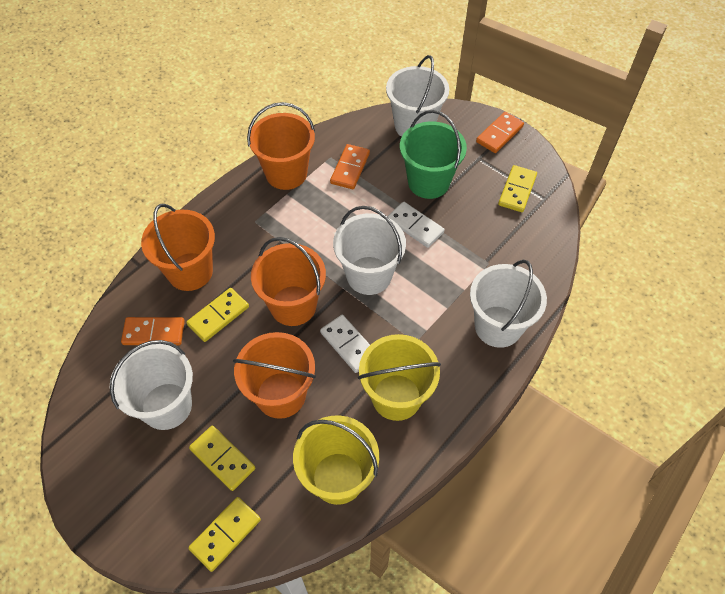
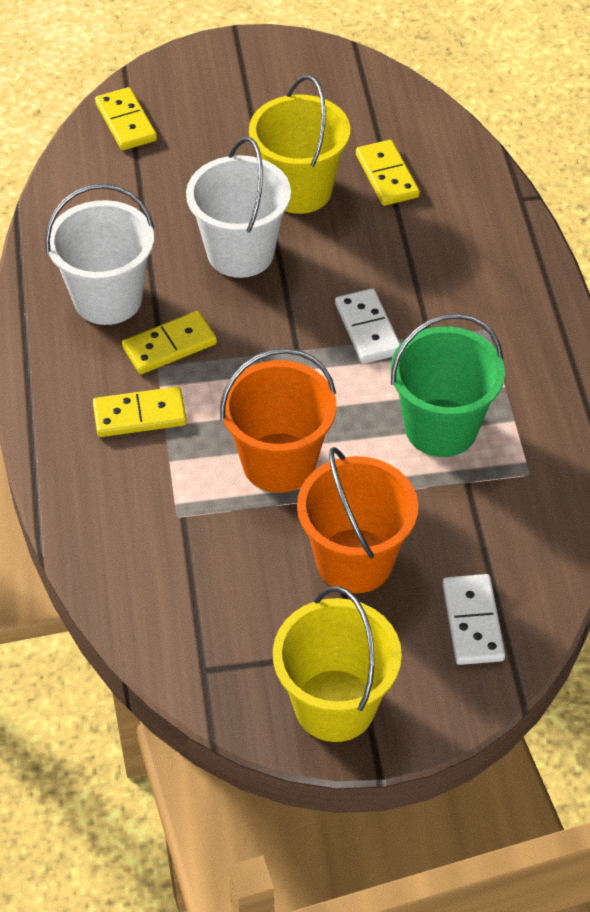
orange bucket: 4 -> 2
orange domino: 3 -> 0
white bucket: 4 -> 2

